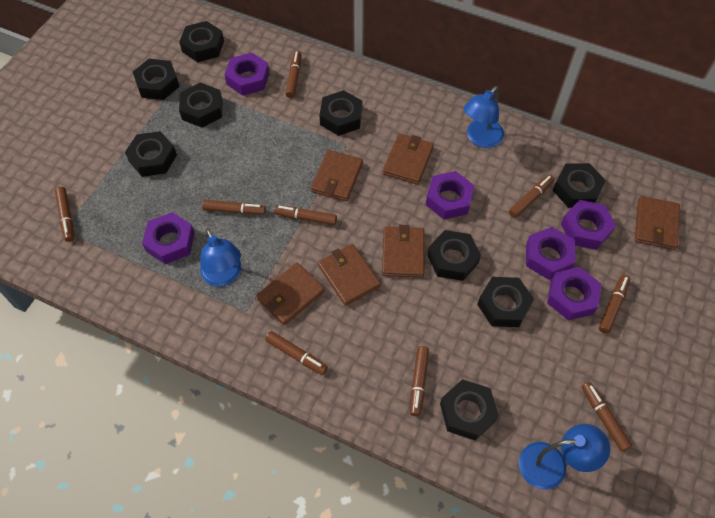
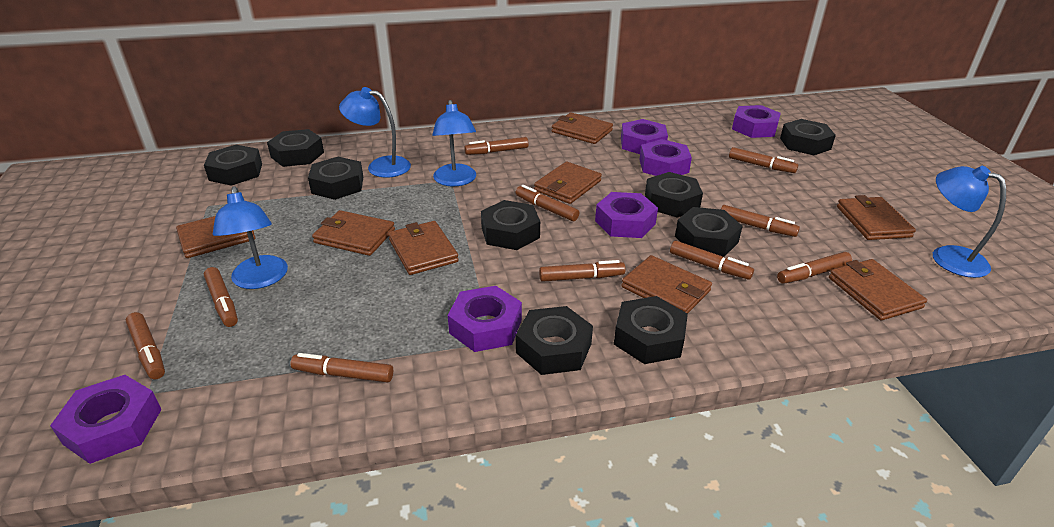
blue lamp: 3 -> 4
brown marker: 9 -> 10
brown wallet: 6 -> 8

